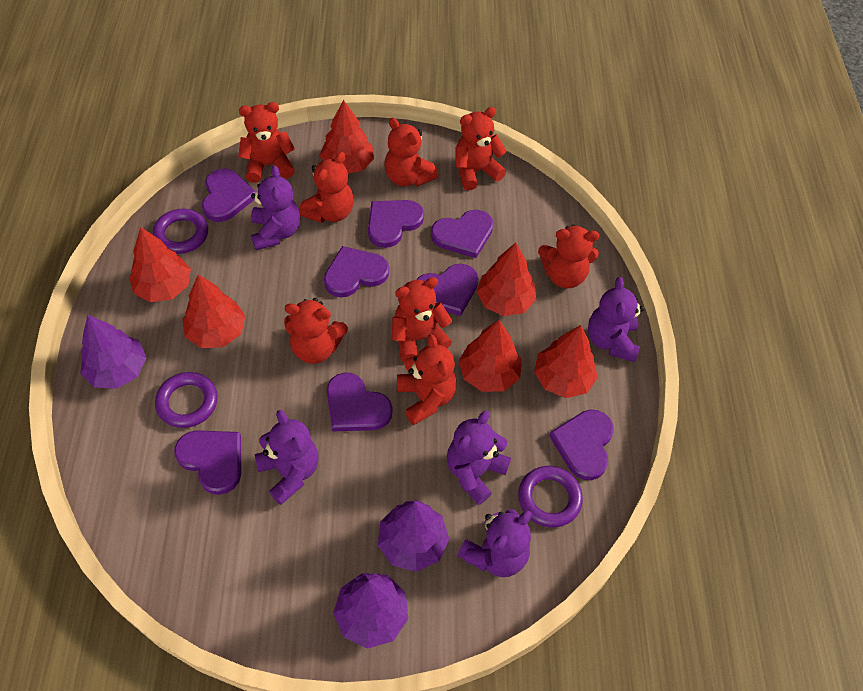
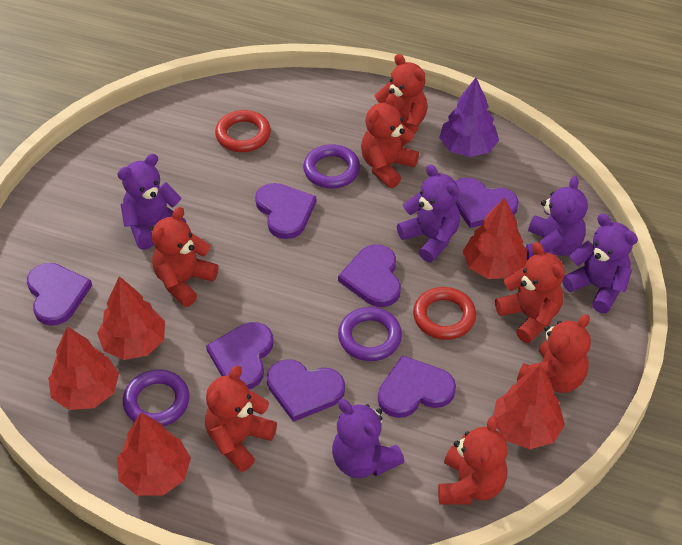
purple heart: 8 -> 7
purple tree: 3 -> 1
red ring: 0 -> 2
red teddy bear: 8 -> 7
red tree: 6 -> 5

